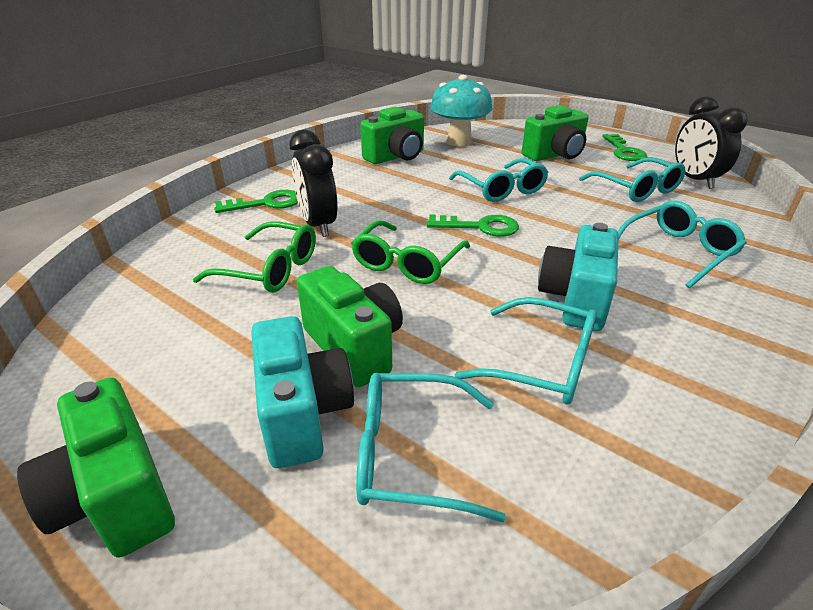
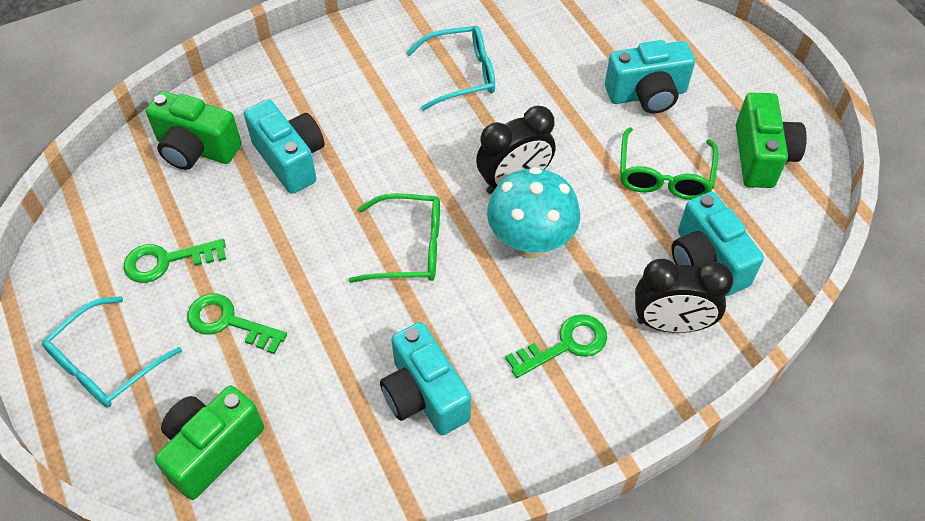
green camera: 4 -> 3
turquoise camera: 2 -> 4
turquoise glasses: 5 -> 2

